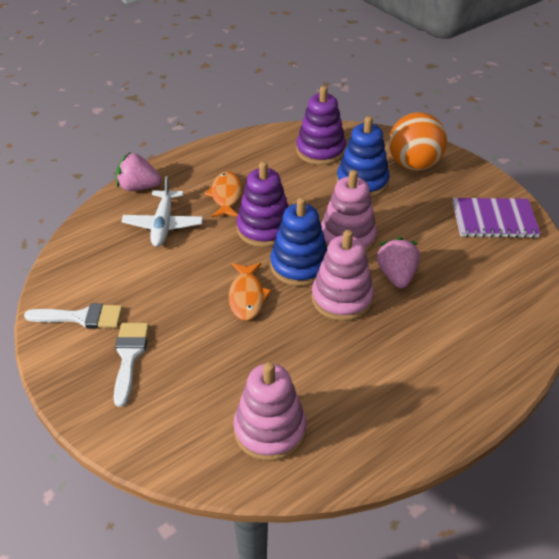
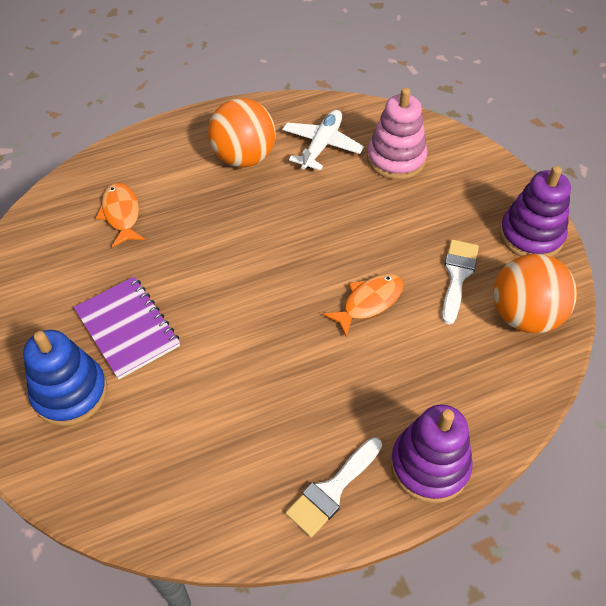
blue stacking toy: 2 -> 1
orange ball: 1 -> 2
pink stacking toy: 3 -> 1
pink strawberry: 2 -> 0

